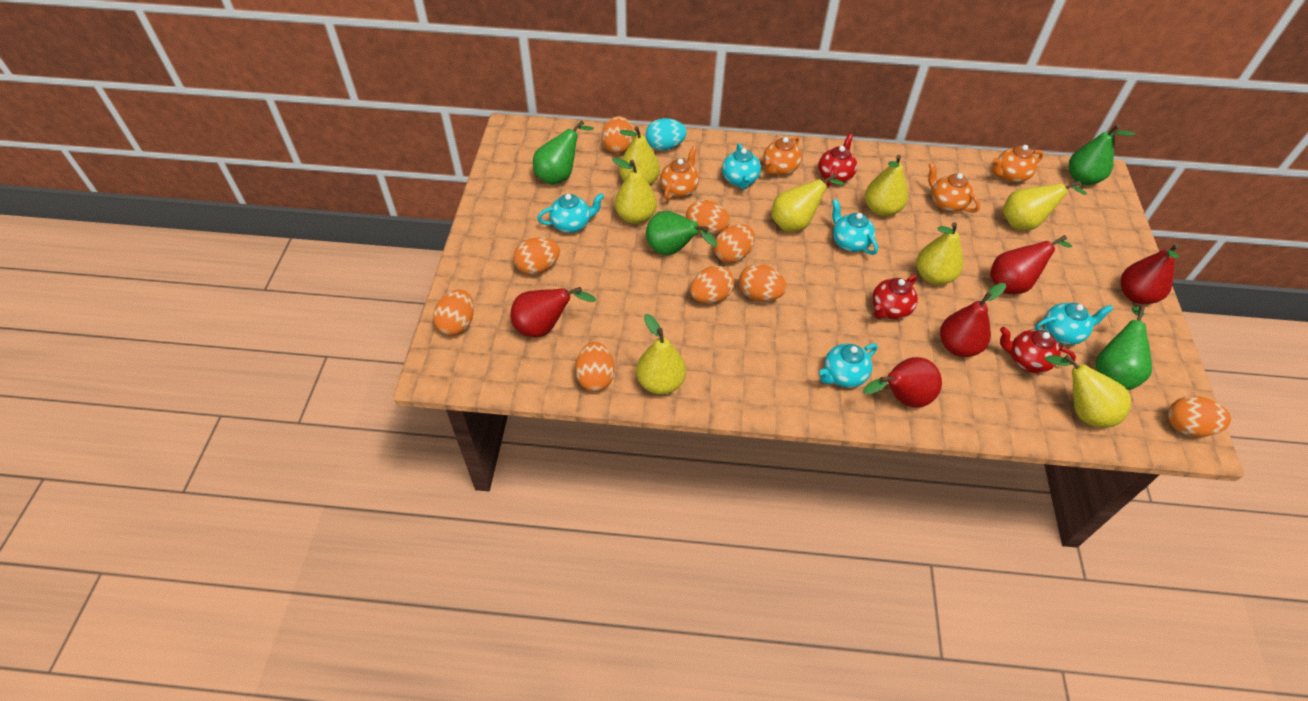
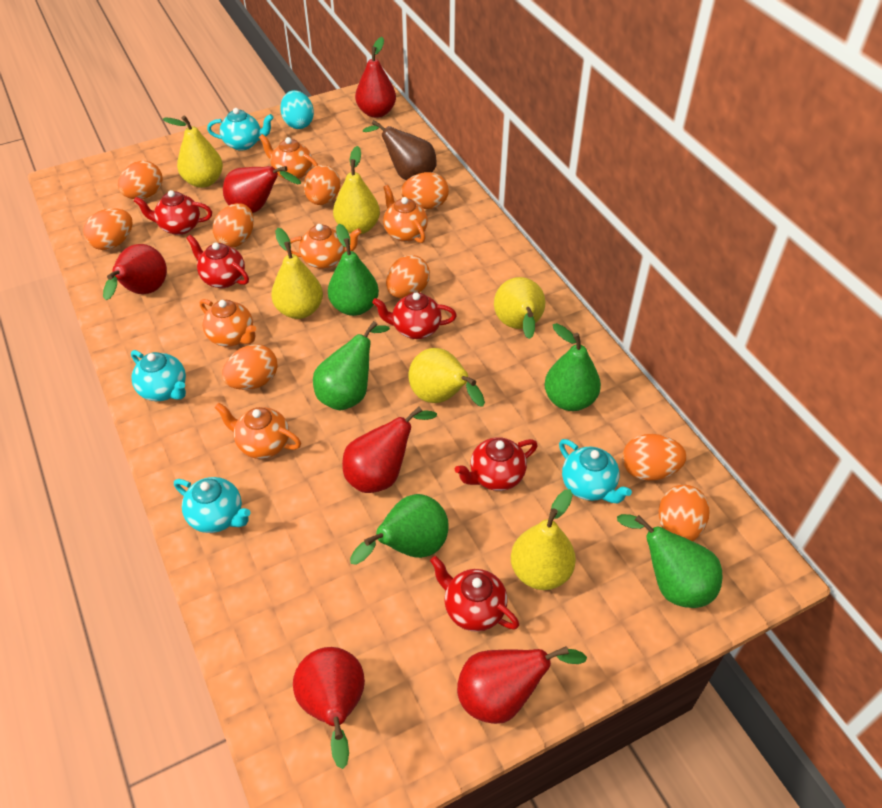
brown pear: 0 -> 1
green pear: 4 -> 5
orange teapot: 4 -> 5
red pear: 5 -> 6
red teapot: 3 -> 5
turquoise teapot: 5 -> 4
yellow pear: 8 -> 6

